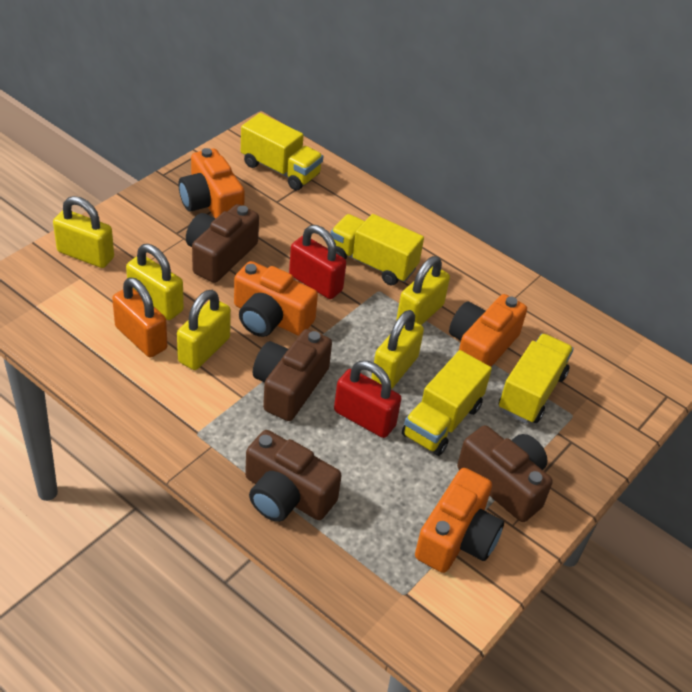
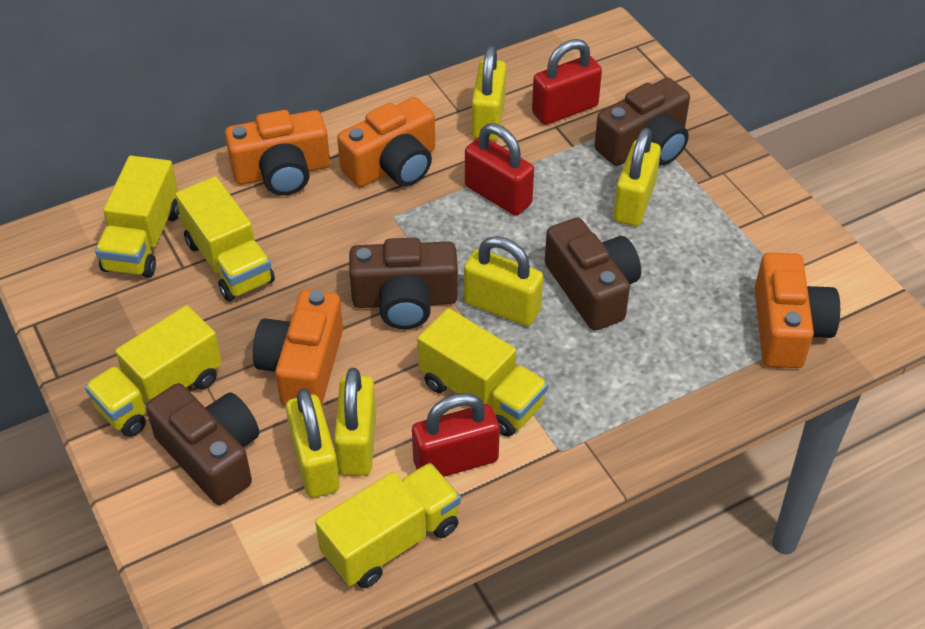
orange padlock: 1 -> 0
red padlock: 2 -> 3
yellow truck: 4 -> 5

